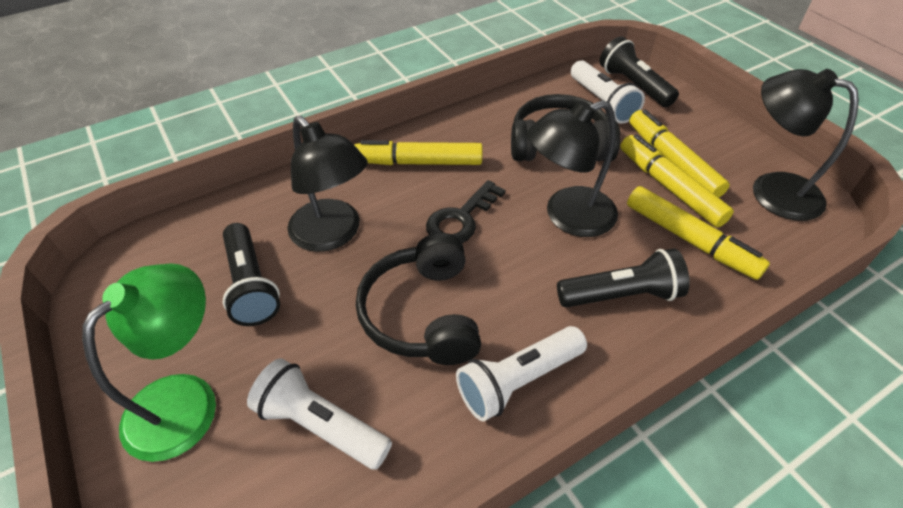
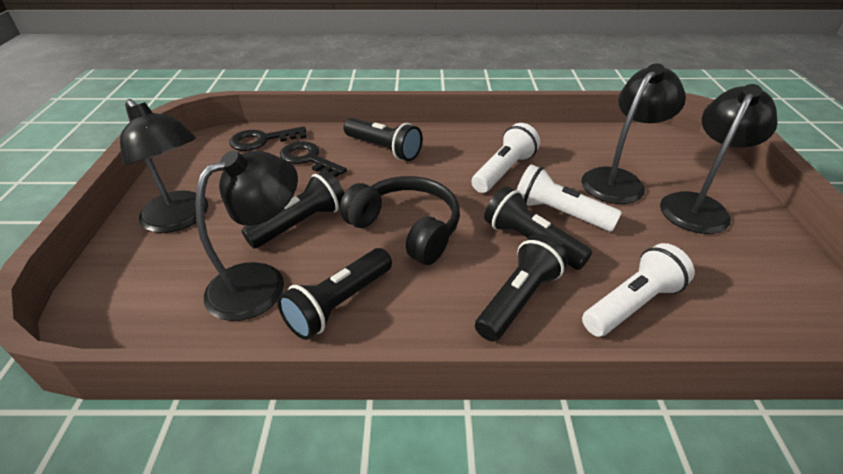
black flashlight: 3 -> 5
black headphones: 2 -> 1
black key: 1 -> 2
black lamp: 3 -> 4
green lamp: 1 -> 0
yellow marker: 4 -> 0

